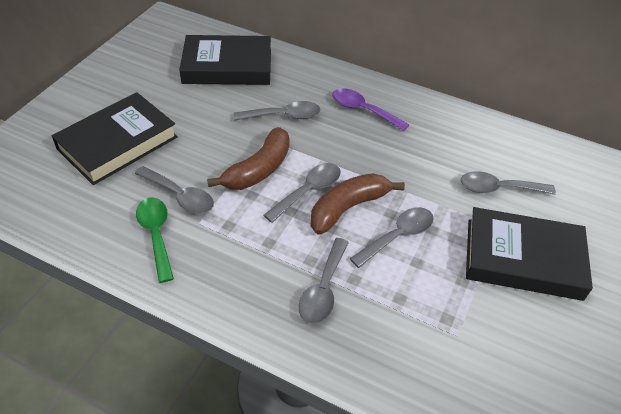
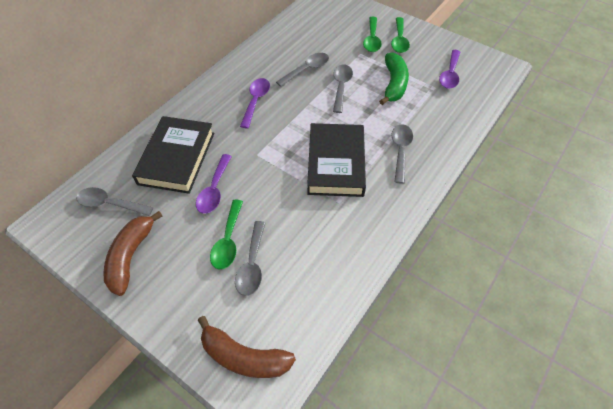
black book: 3 -> 2
green banana: 0 -> 1
green spoon: 1 -> 3
grey spoon: 6 -> 5
purple spoon: 1 -> 3

